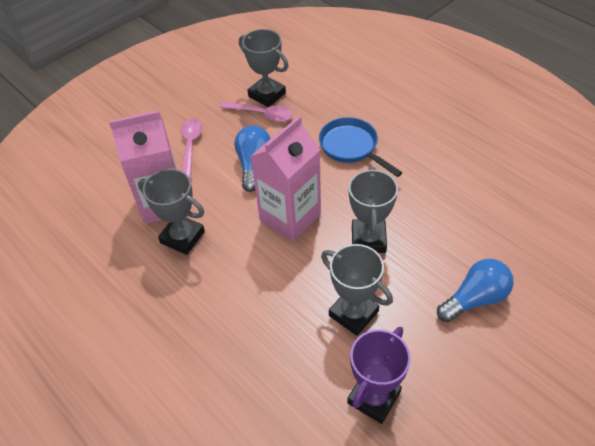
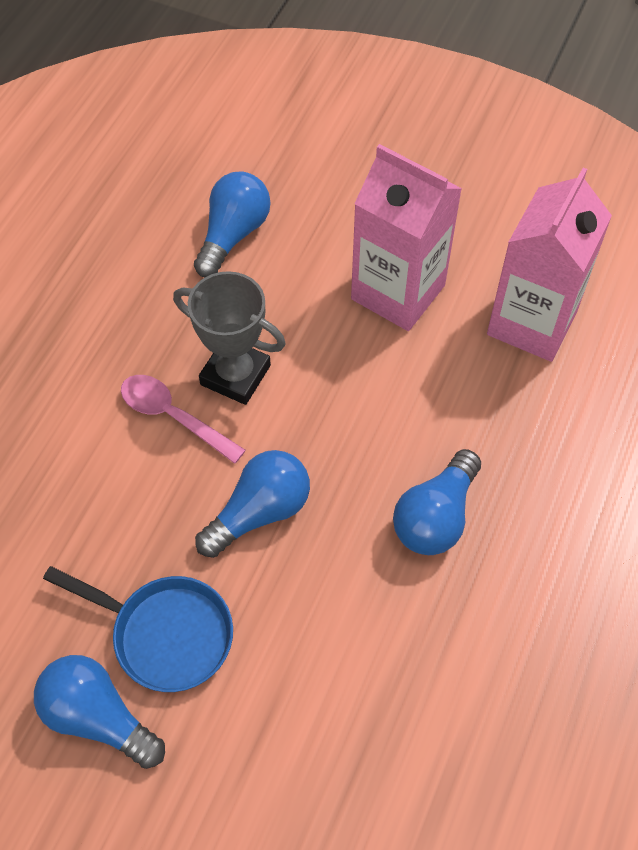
blue light bulb: 2 -> 4
grey trophy: 4 -> 1
pink spoon: 2 -> 1
purple trophy: 1 -> 0

